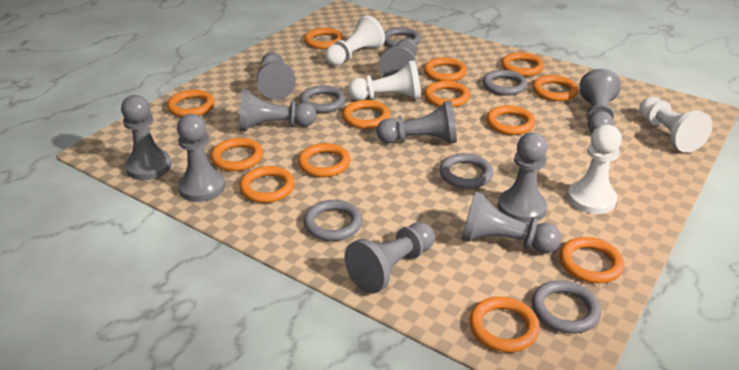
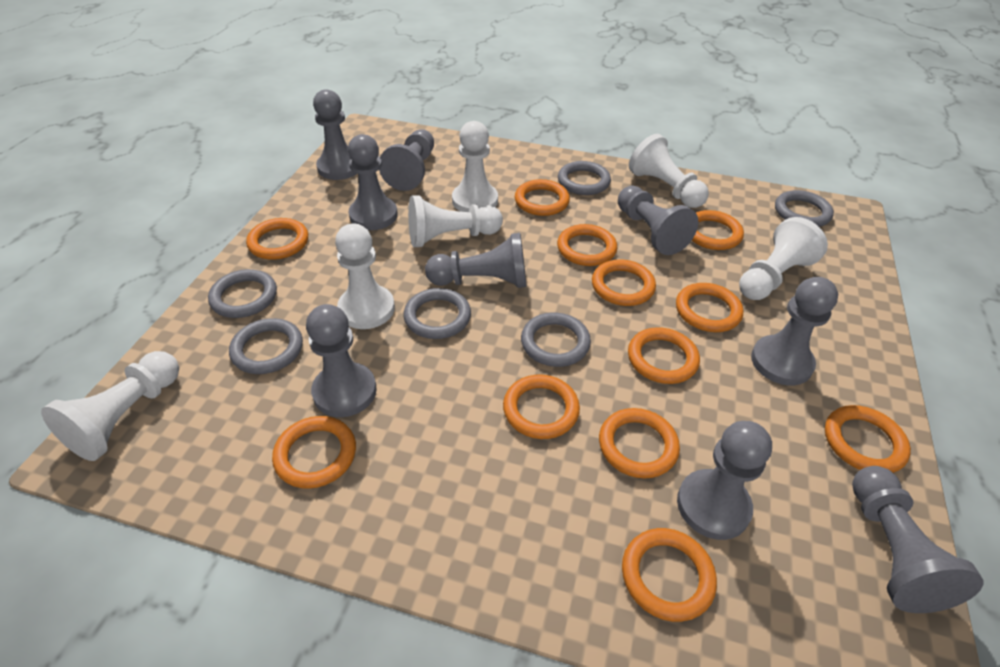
grey pawn: 10 -> 9
orange ring: 13 -> 12
white pawn: 4 -> 6

